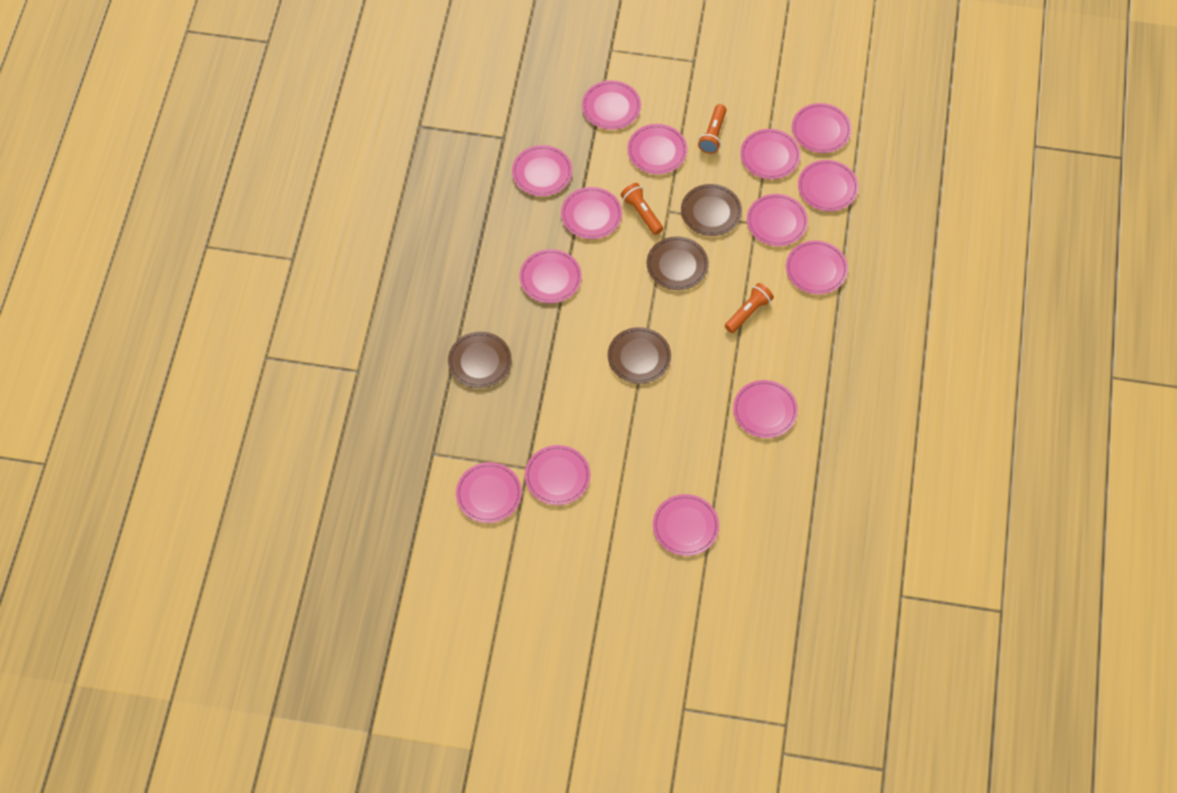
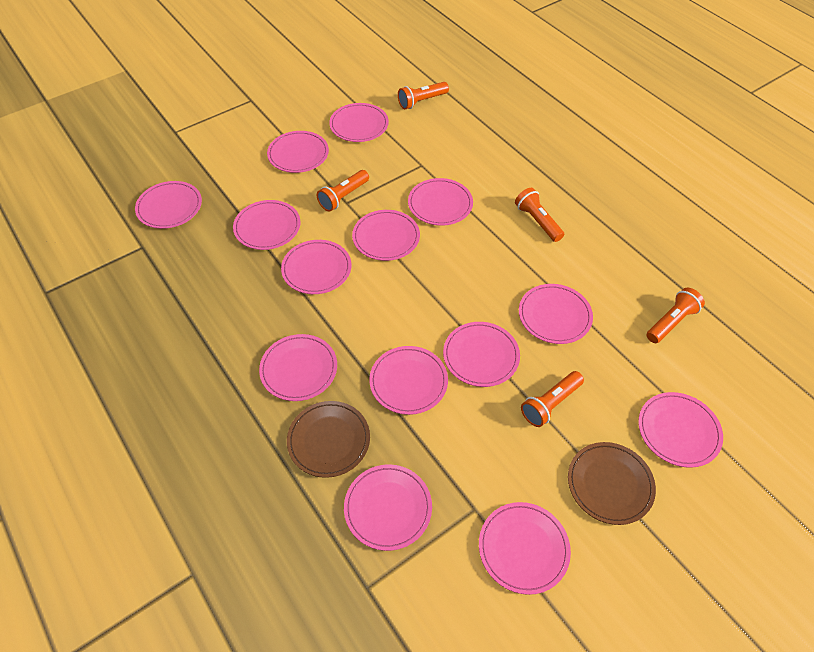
brown plate: 4 -> 2
orange flashlight: 3 -> 5

